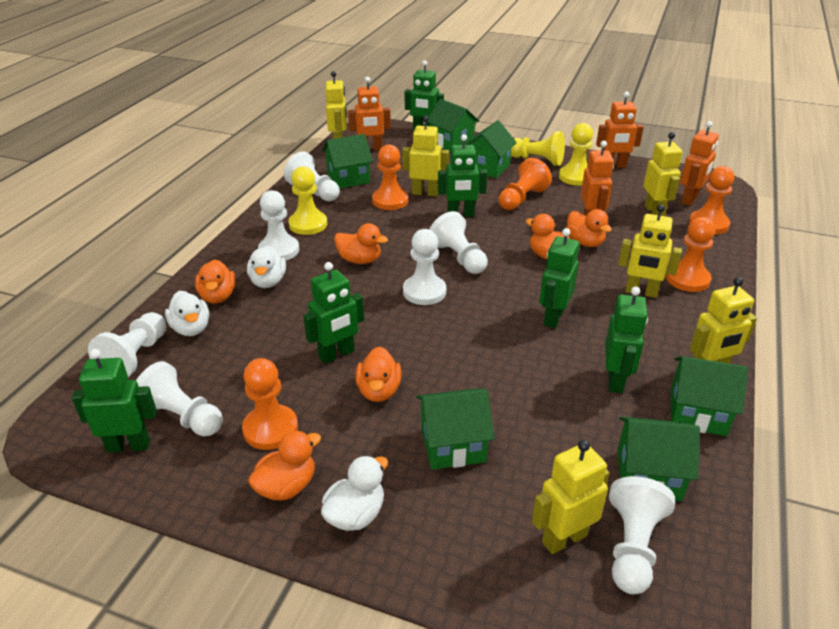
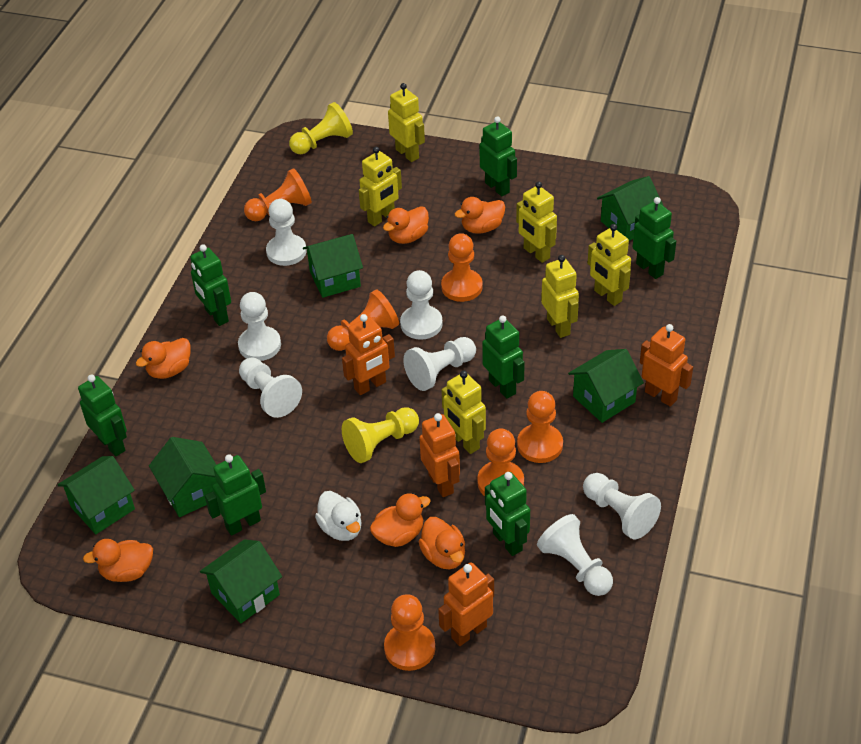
green robot: 6 -> 7
orange pawn: 5 -> 6
white duck: 3 -> 1
yellow pawn: 3 -> 2

